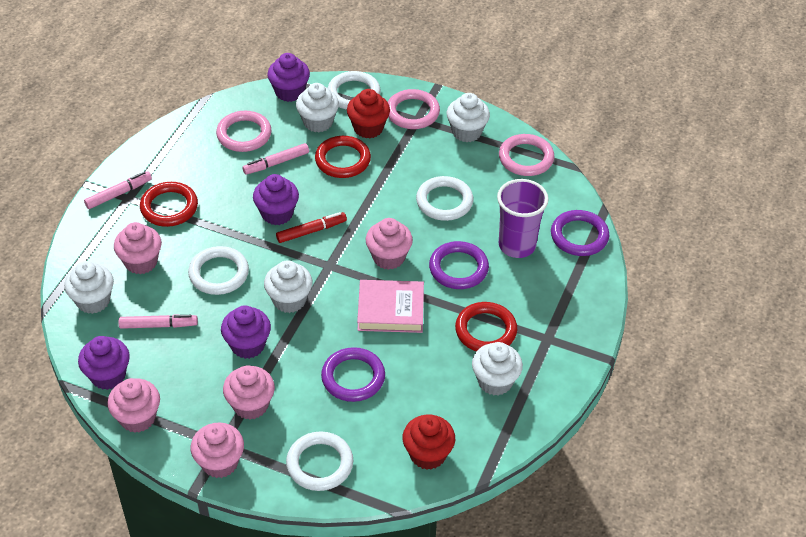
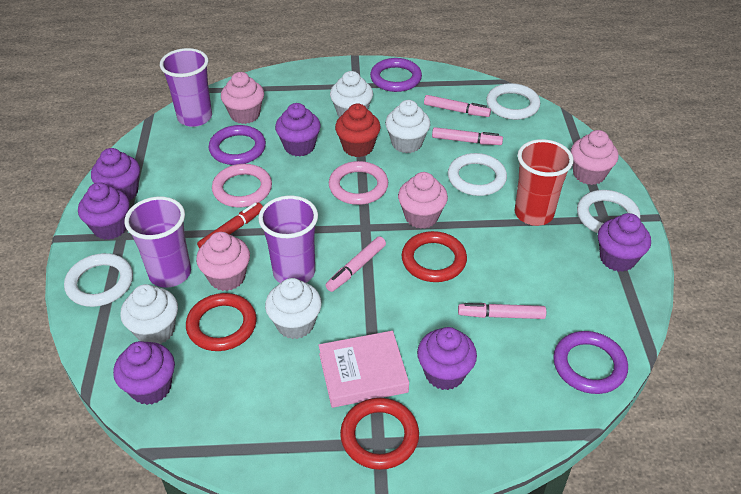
pink cupcake: 5 -> 4
pink marker: 3 -> 4
pink ring: 3 -> 2
purple cup: 1 -> 3
purple cupcake: 4 -> 6
red cup: 0 -> 1
red cupcake: 2 -> 1
white cupcake: 5 -> 4

